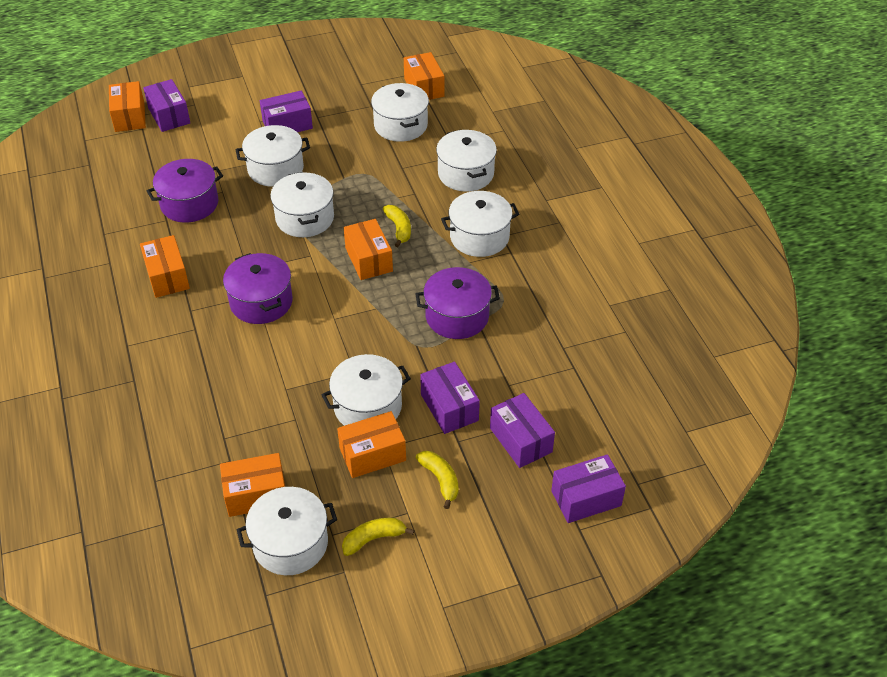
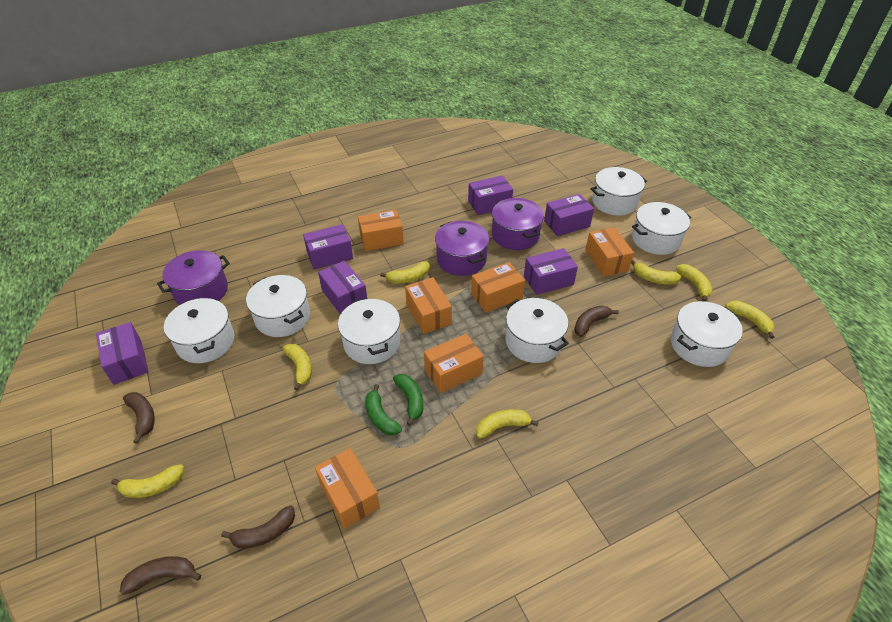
brown banana: 0 -> 4
green banana: 0 -> 2
purple box: 5 -> 6
yellow banana: 3 -> 7

